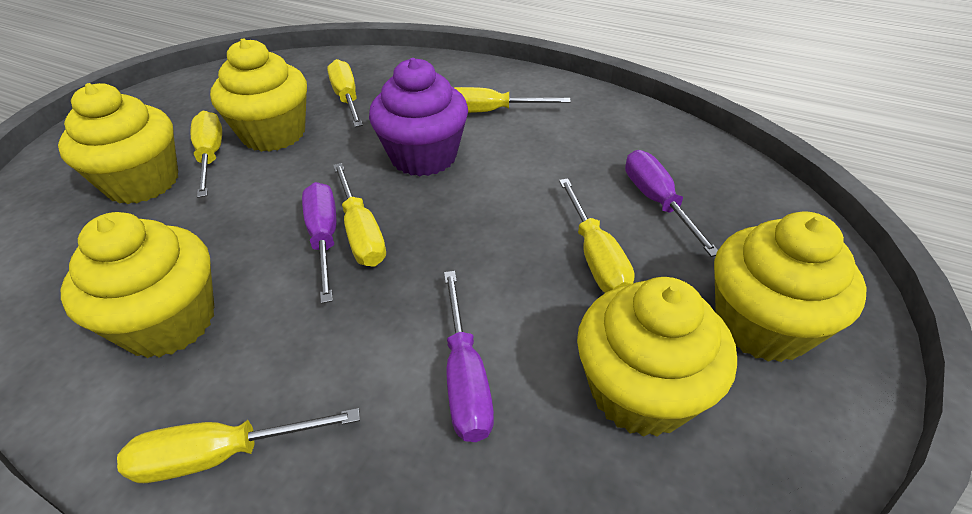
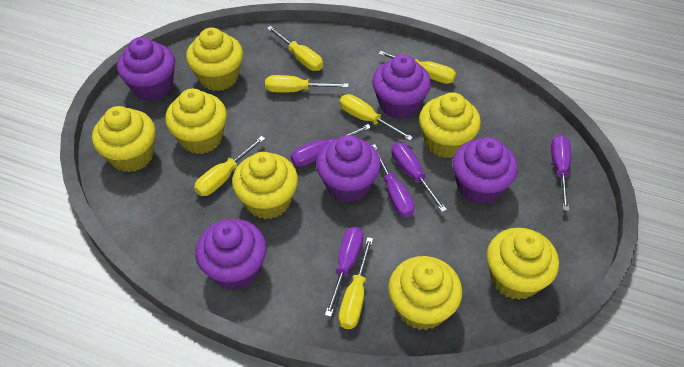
purple cupcake: 1 -> 5
purple screwdriver: 3 -> 5
yellow cupcake: 5 -> 7

